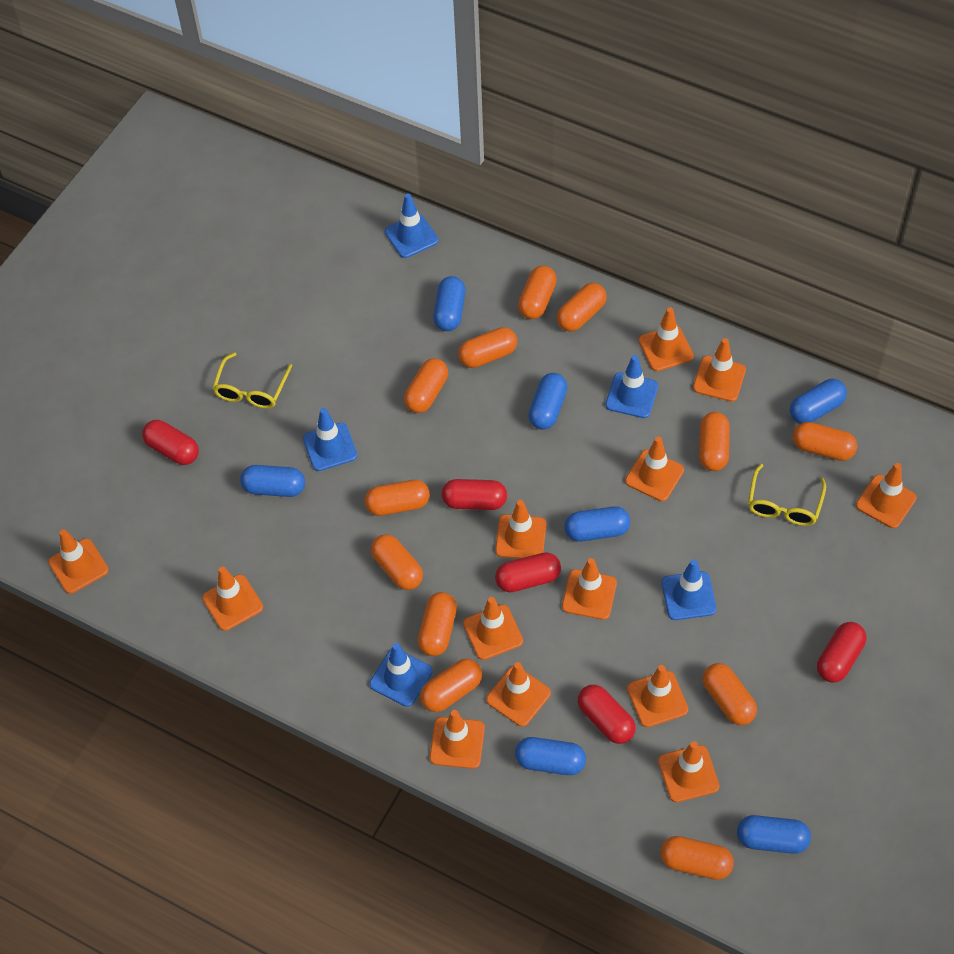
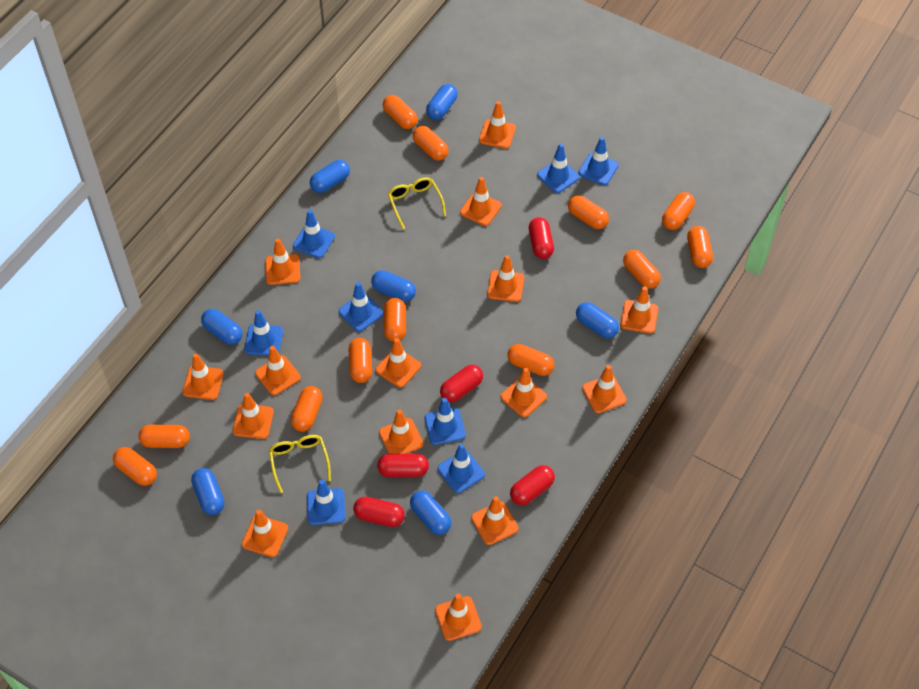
blue traffic cone: 5 -> 8
orange traffic cone: 13 -> 15

